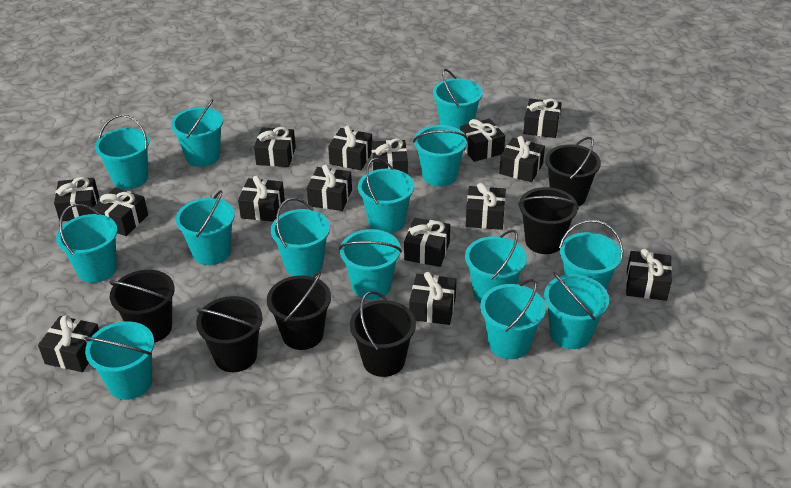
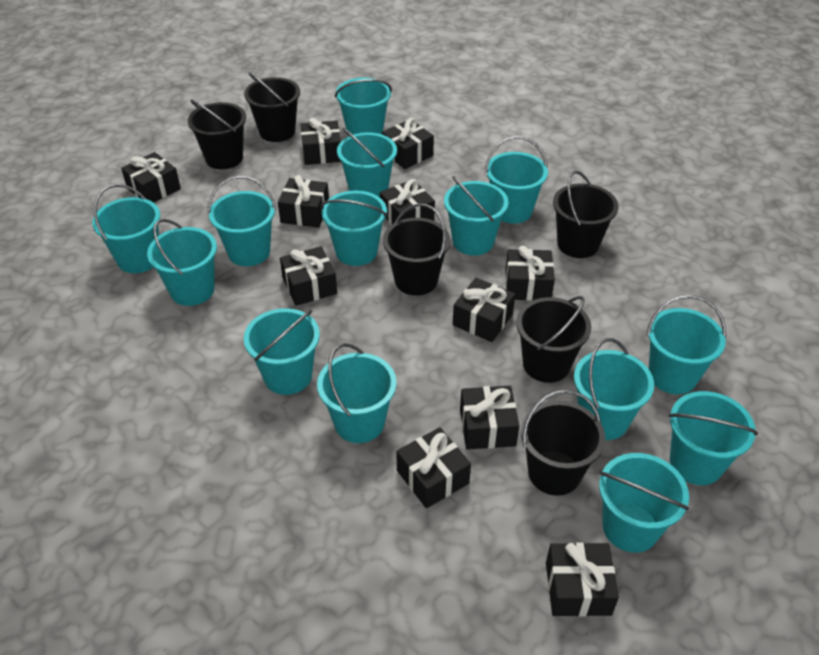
black gift: 15 -> 11

